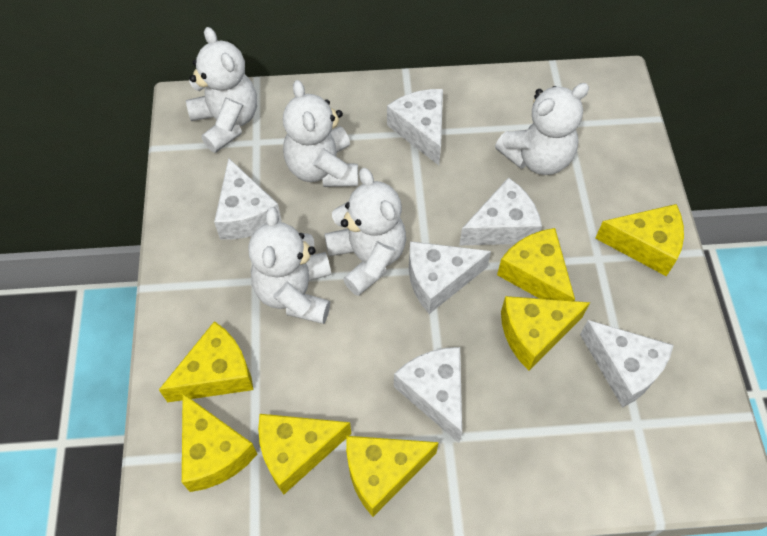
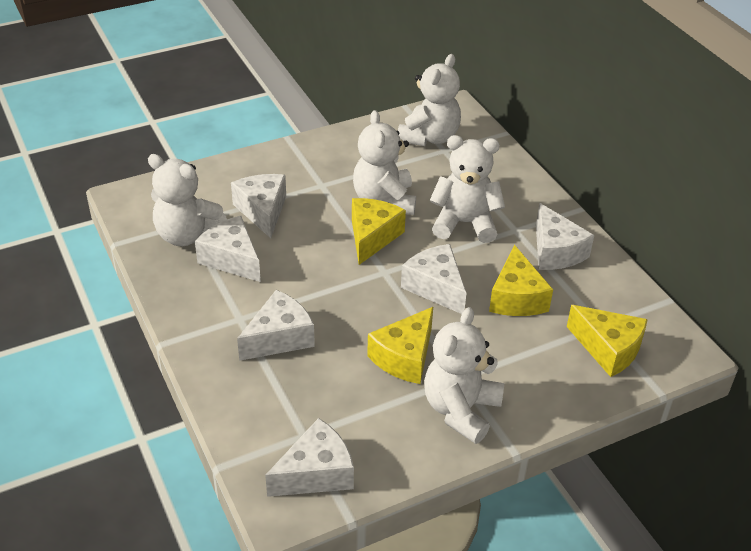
yellow cheese: 7 -> 4

